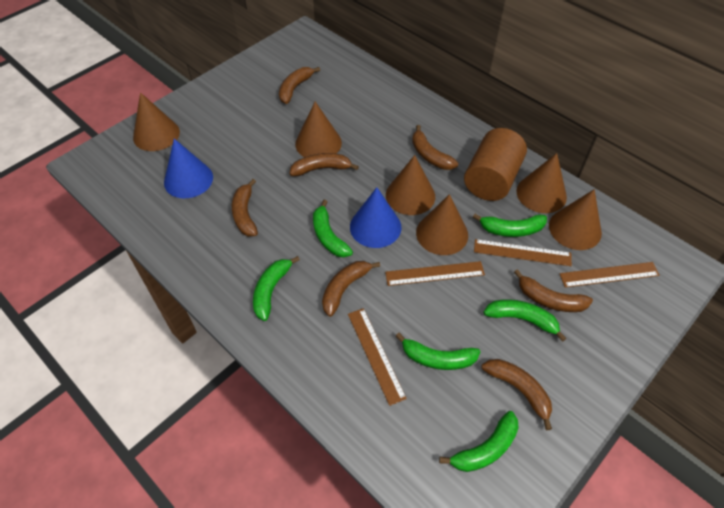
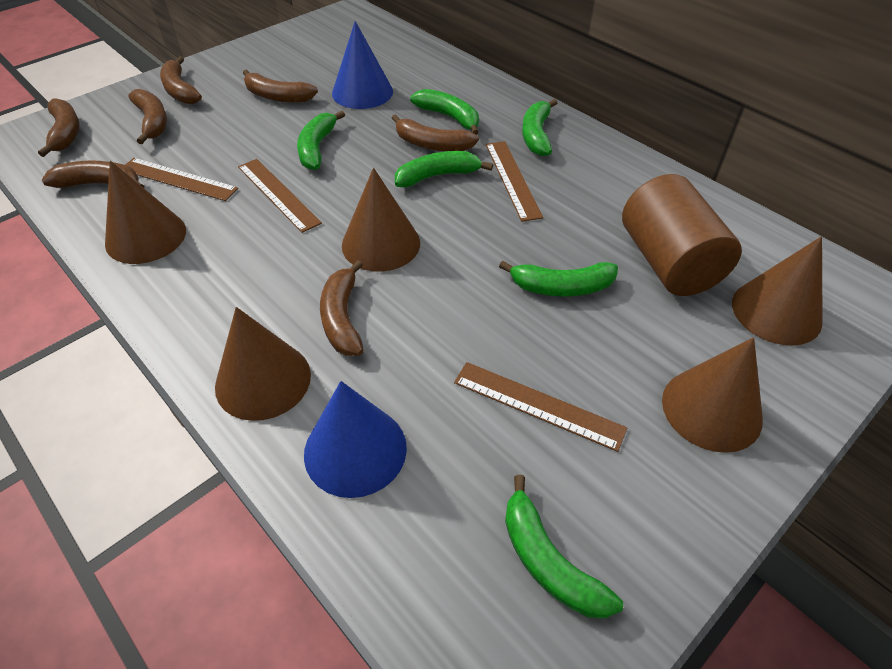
brown cone: 6 -> 5

